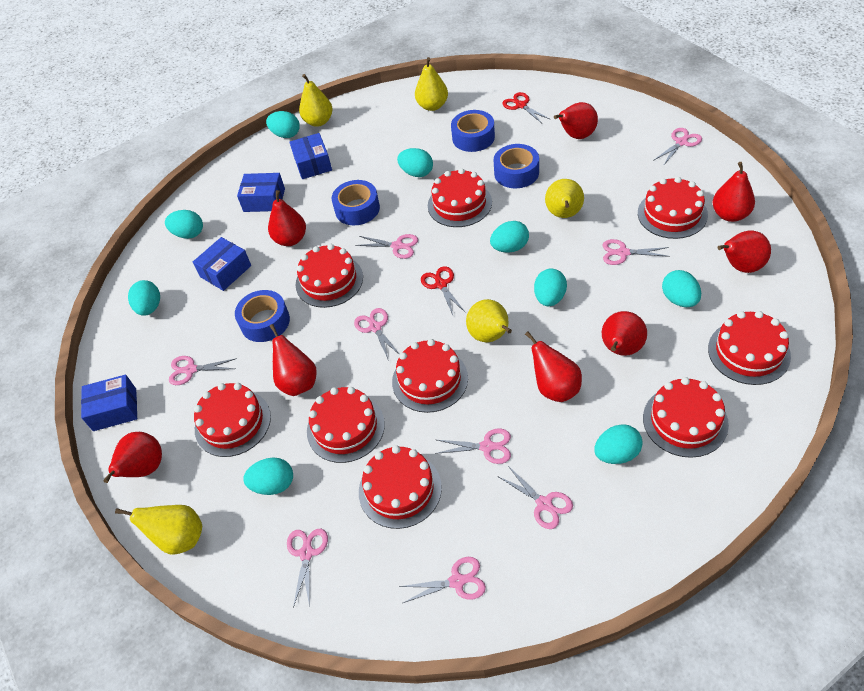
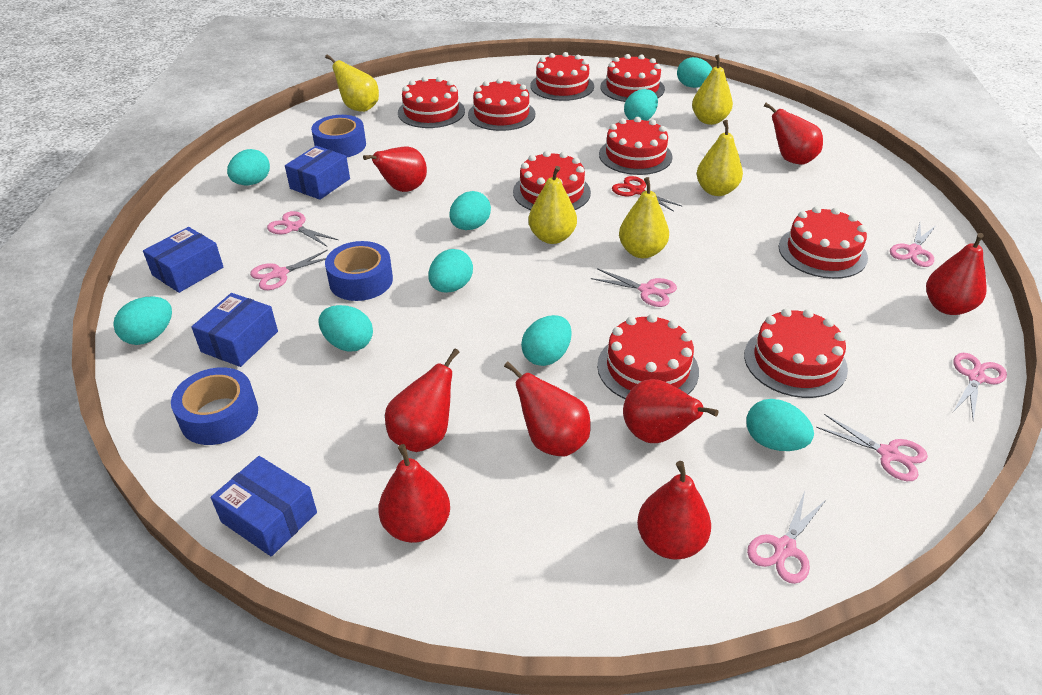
blue tape: 4 -> 3
pink scissors: 9 -> 7
red scissors: 2 -> 1

